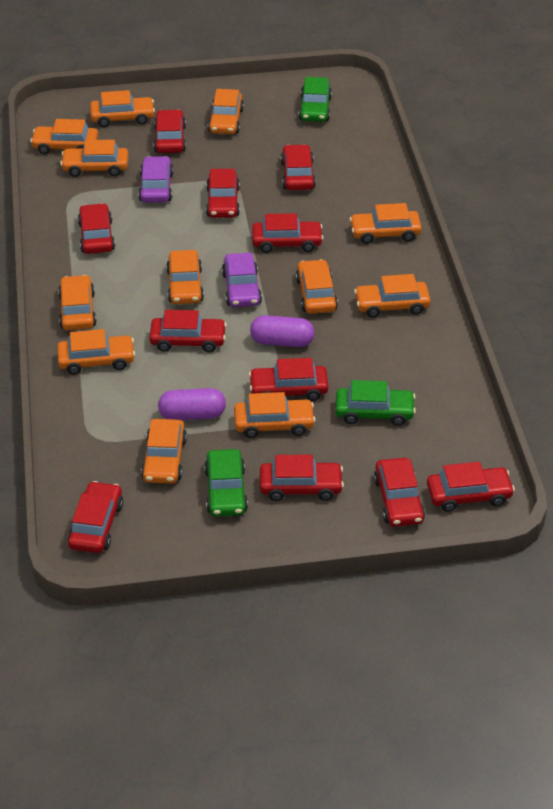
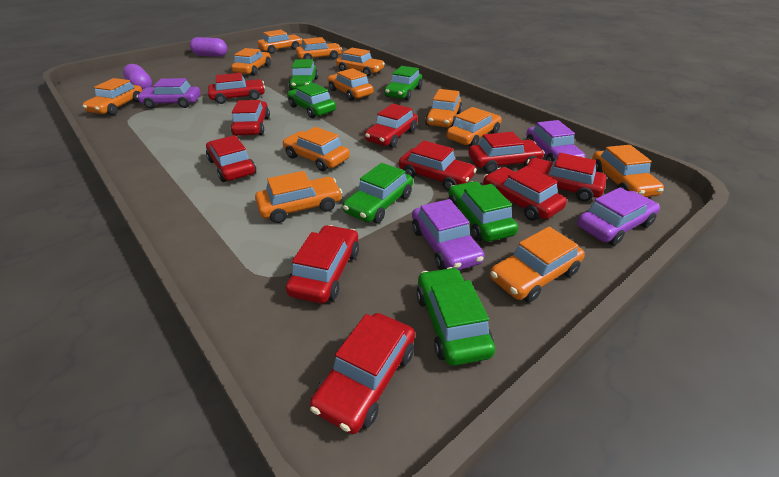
green car: 3 -> 6
purple car: 2 -> 4
red car: 11 -> 10

